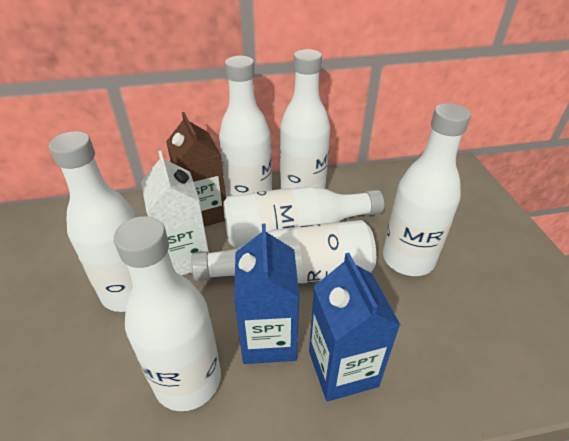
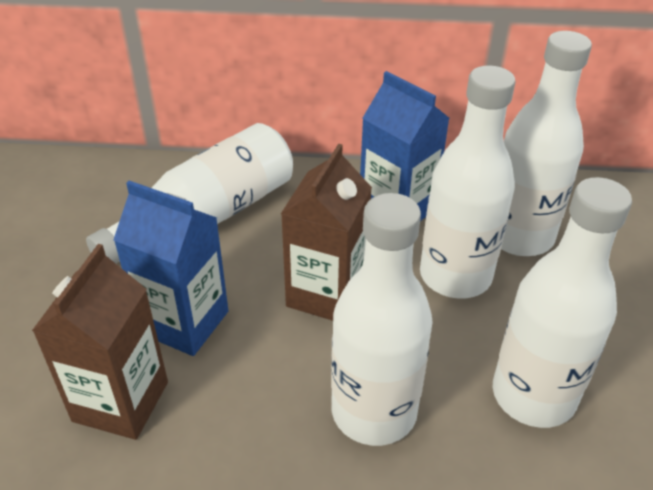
brown carton: 1 -> 2
white bottle: 7 -> 5
white carton: 1 -> 0

